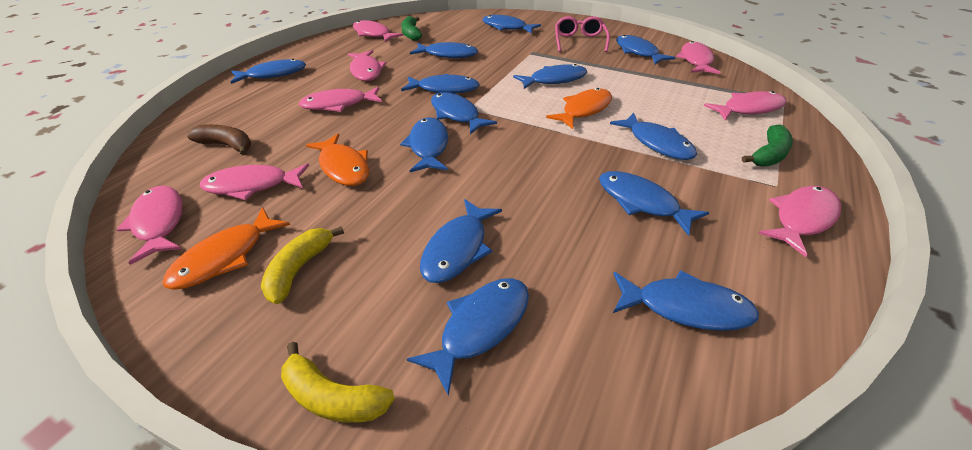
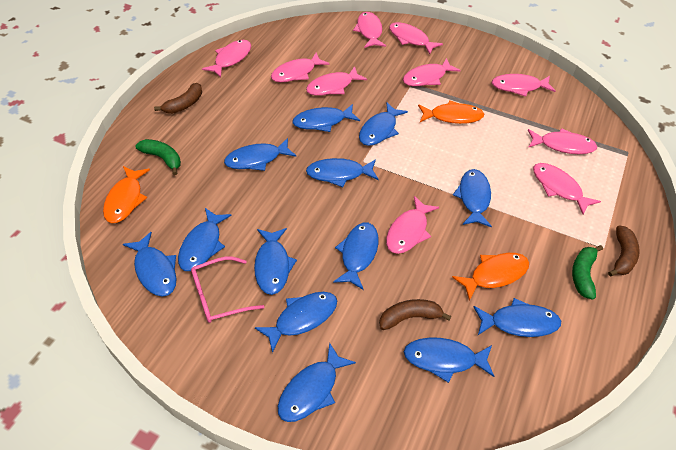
brown banana: 1 -> 3
pink fish: 8 -> 10
yellow banana: 2 -> 0

